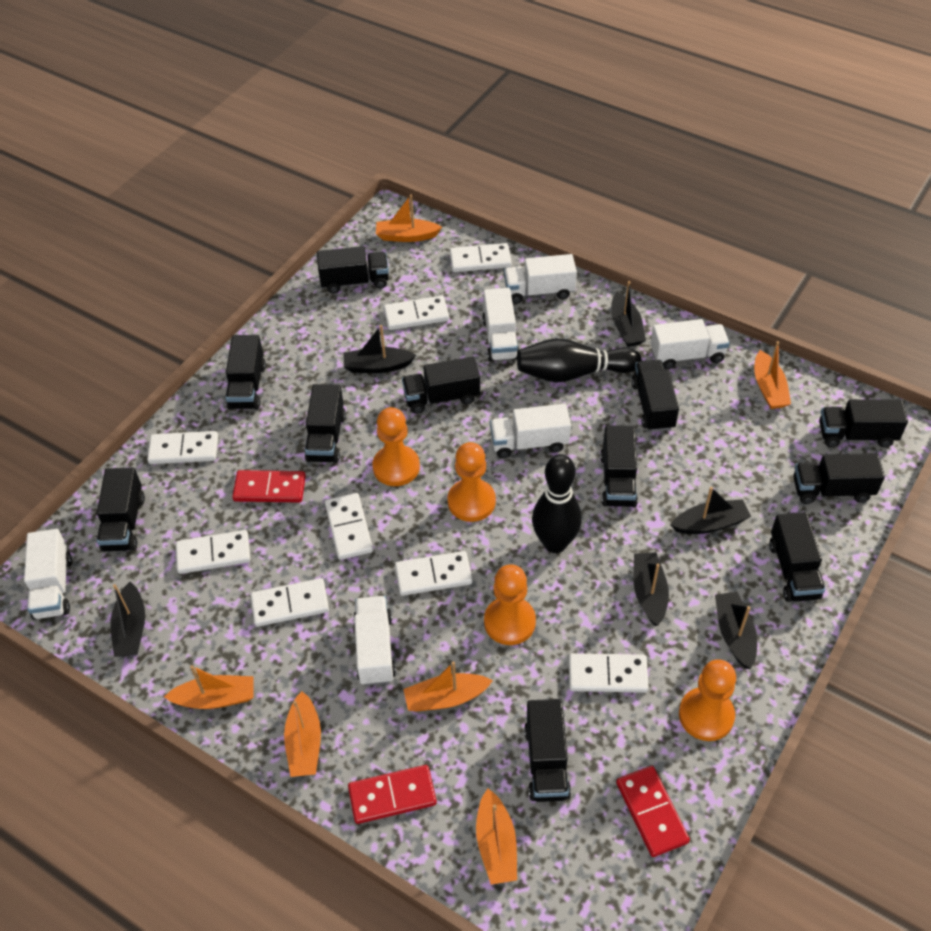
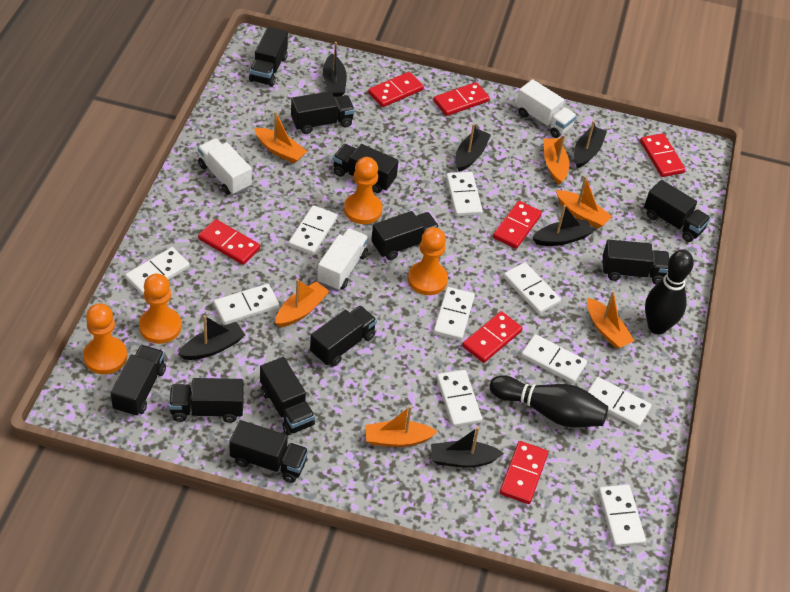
red domino: 3 -> 7
white domino: 8 -> 10
white truck: 6 -> 3

